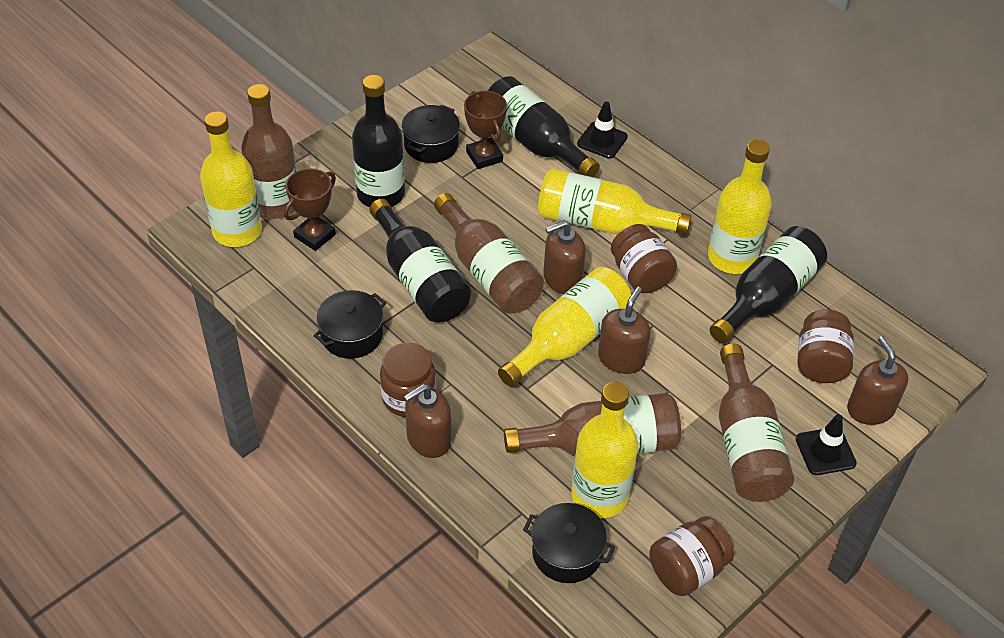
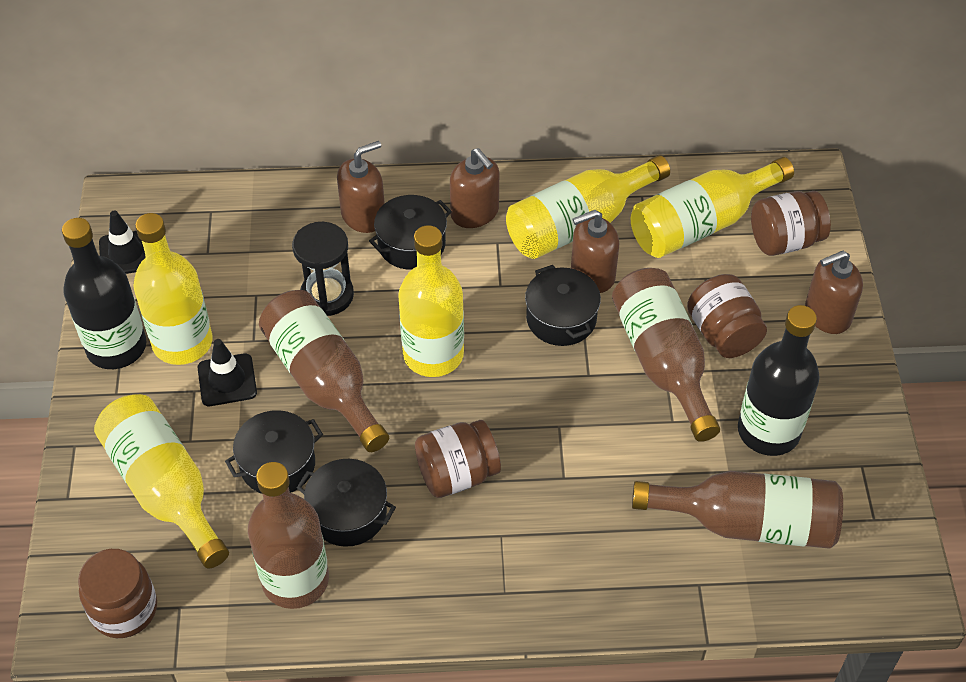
black bottle: 4 -> 2
black hourglass: 0 -> 1
black pot: 3 -> 4
brown trophy: 2 -> 0

